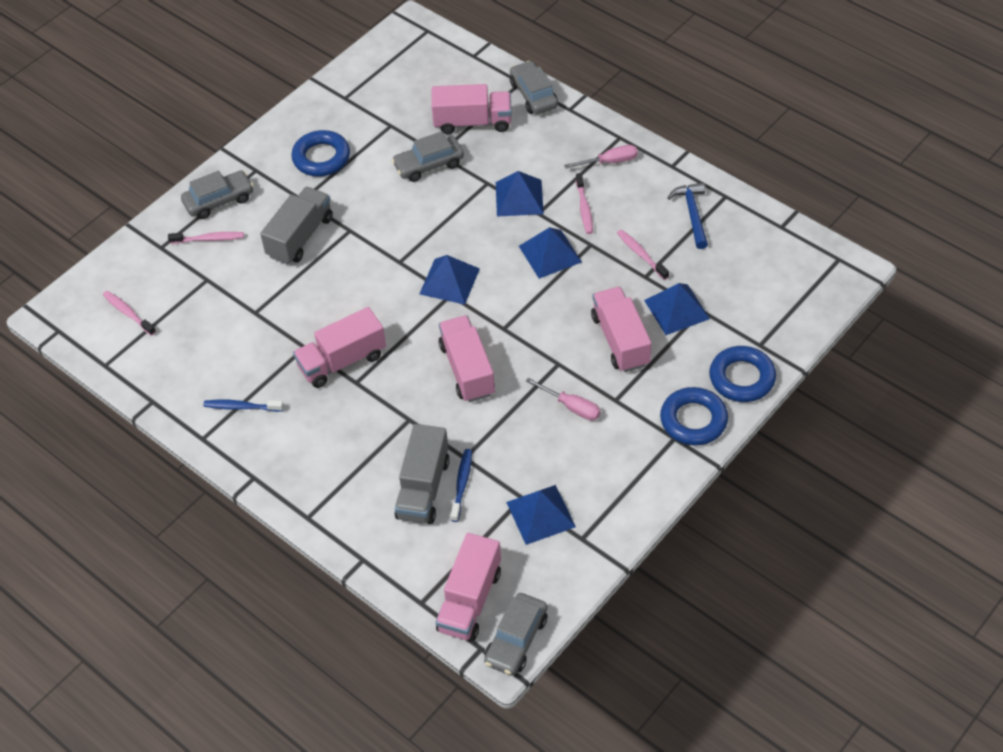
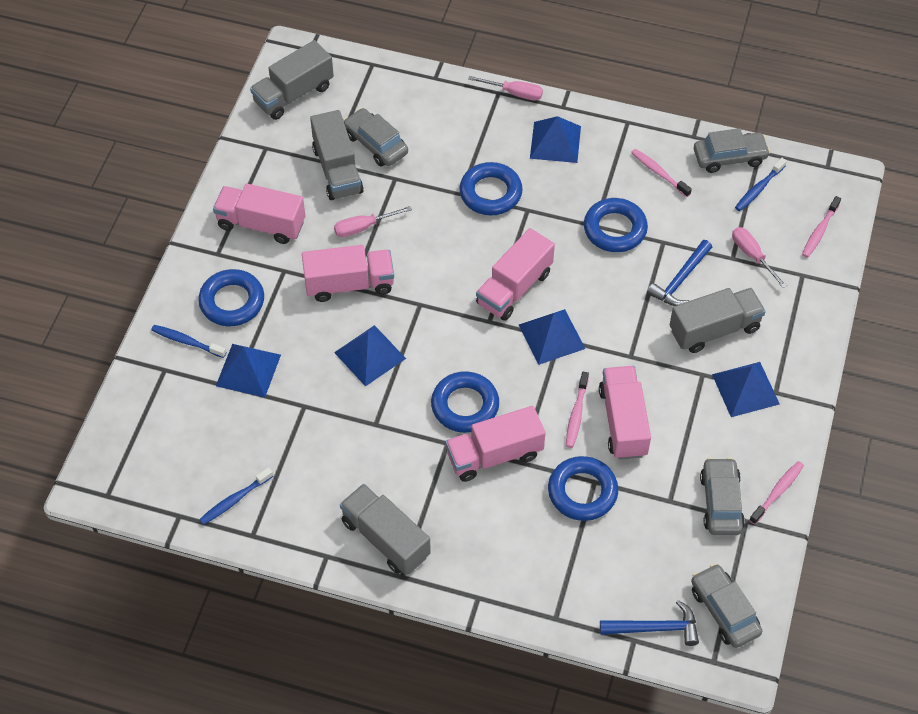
blue hammer: 1 -> 2
blue ring: 3 -> 5
blue toothbrush: 2 -> 3
grey truck: 2 -> 4
pink screwdriver: 2 -> 3

